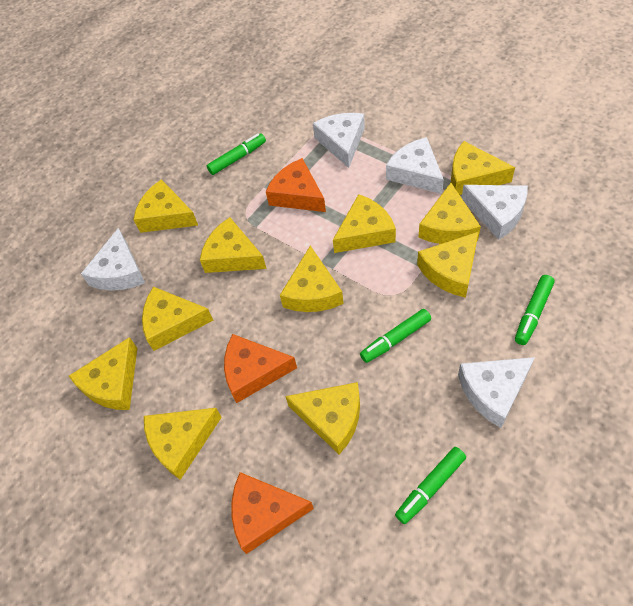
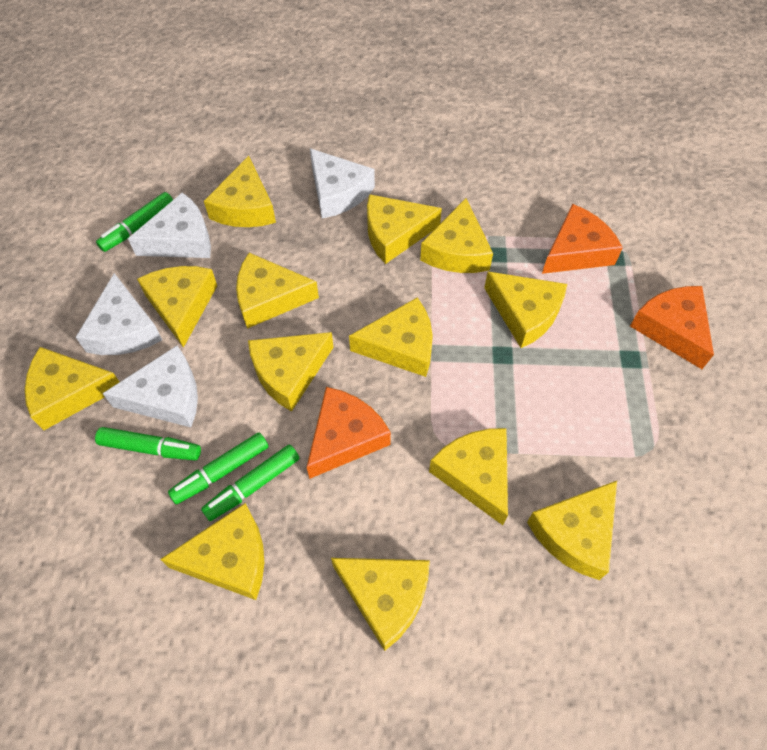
white cheese: 5 -> 4
yellow cheese: 11 -> 13

